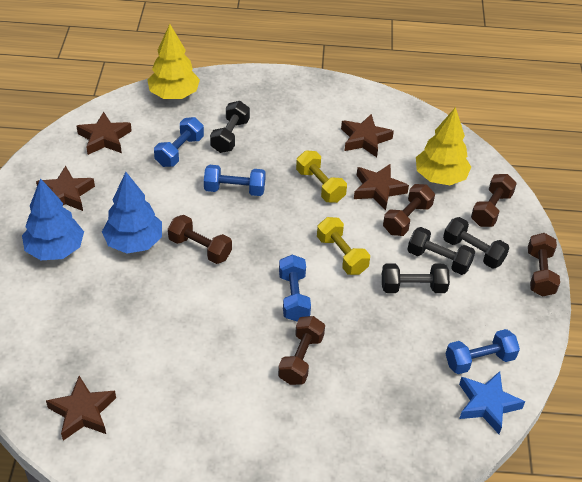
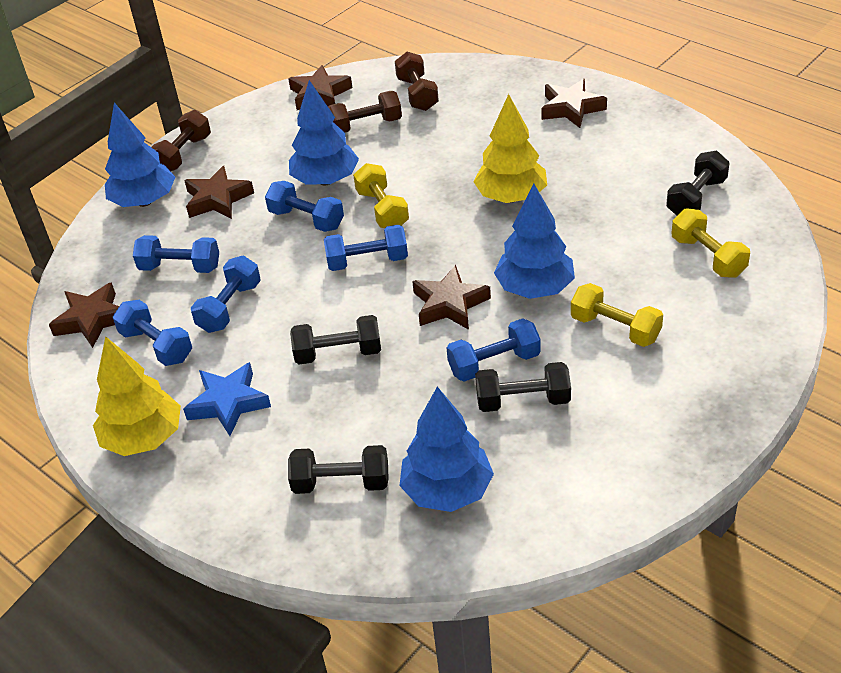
blue dumbbell: 4 -> 6
blue tree: 2 -> 4
brown dumbbell: 5 -> 3
yellow dumbbell: 2 -> 3

